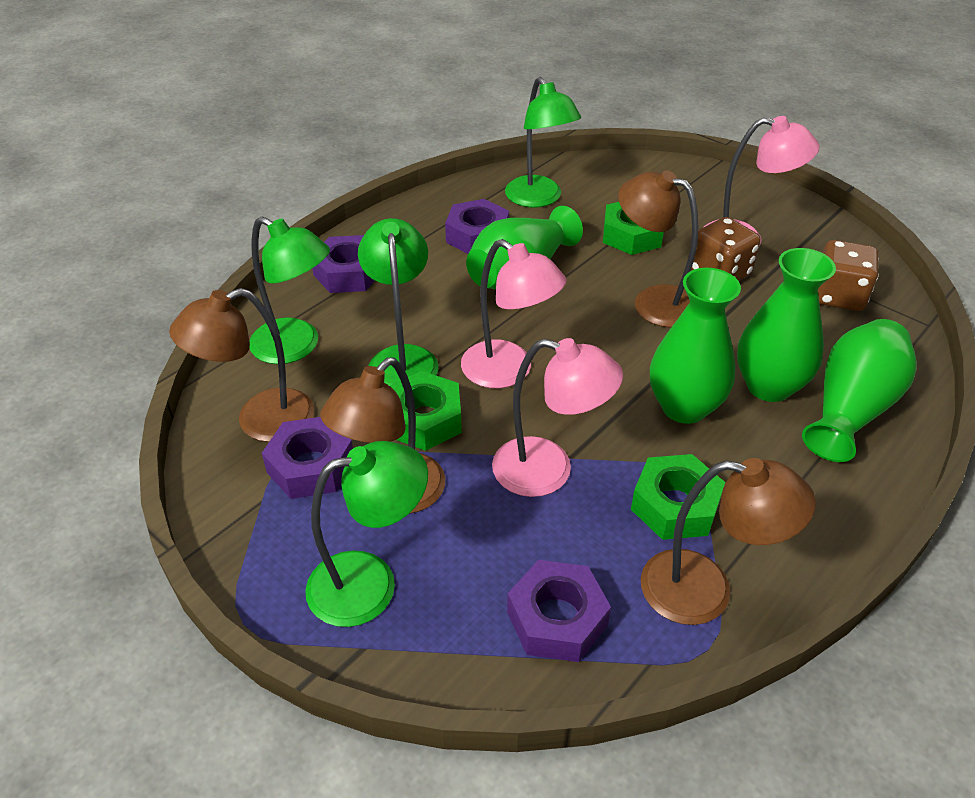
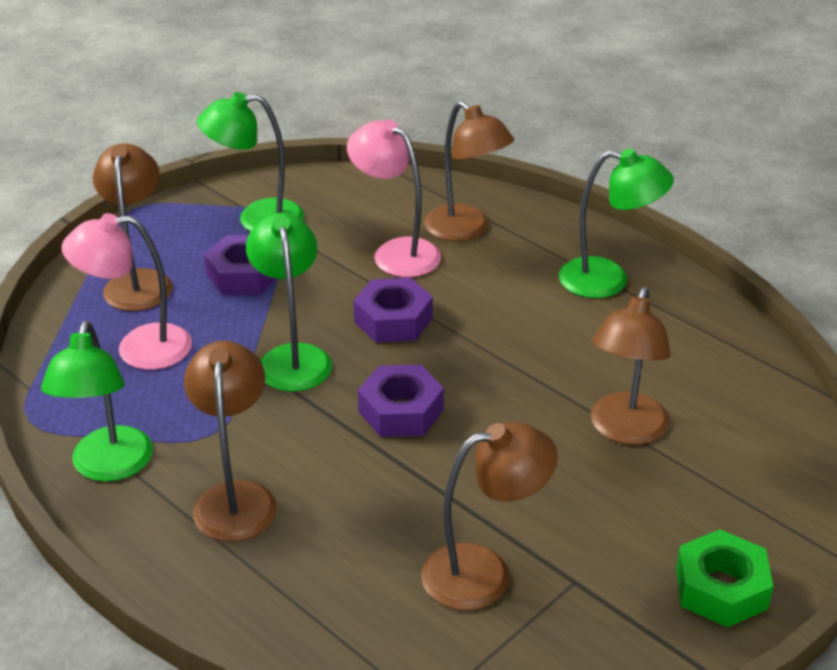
brown dice: 2 -> 0
brown lamp: 4 -> 5
green nut: 3 -> 1
green vase: 4 -> 0
pink lamp: 3 -> 2
purple nut: 4 -> 3

